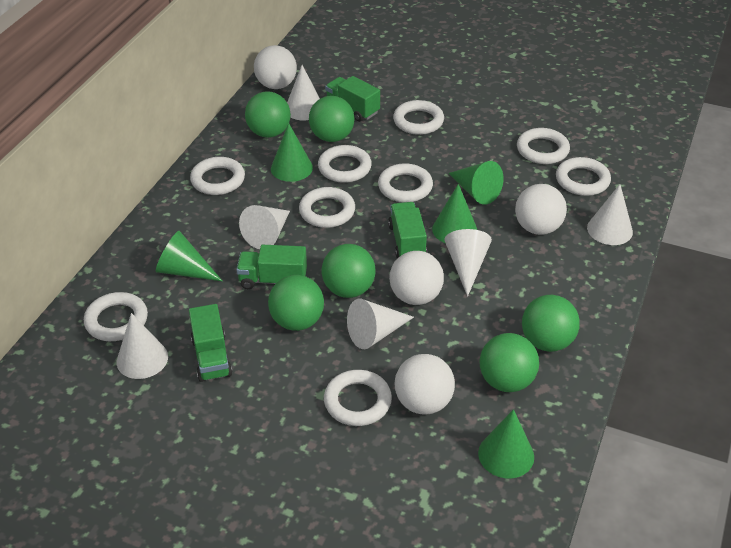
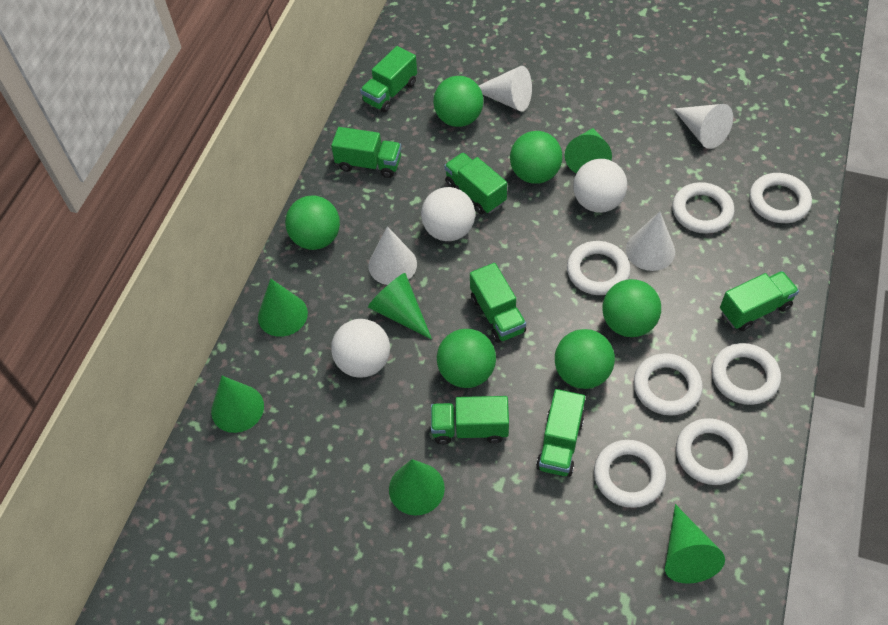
green cone: 5 -> 6
green truck: 4 -> 7
white ball: 4 -> 3
white cone: 6 -> 4
white ring: 9 -> 7

